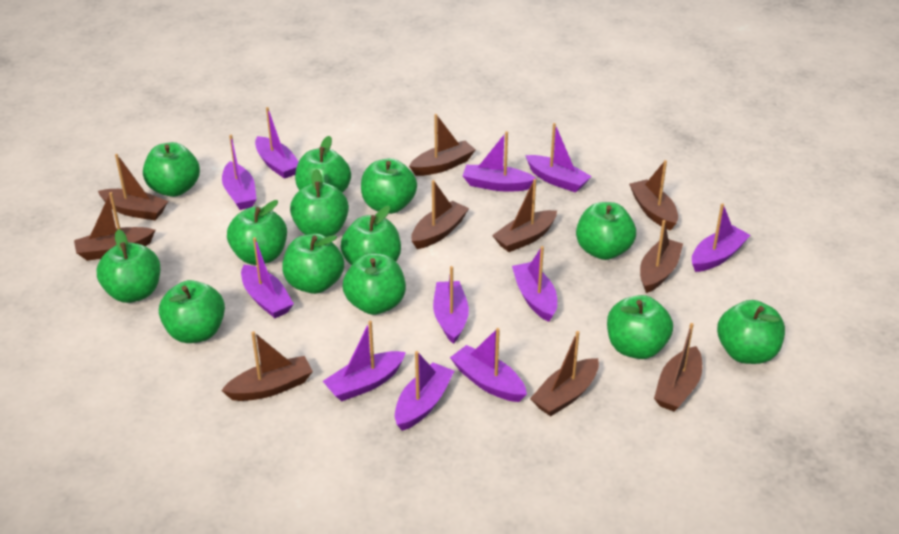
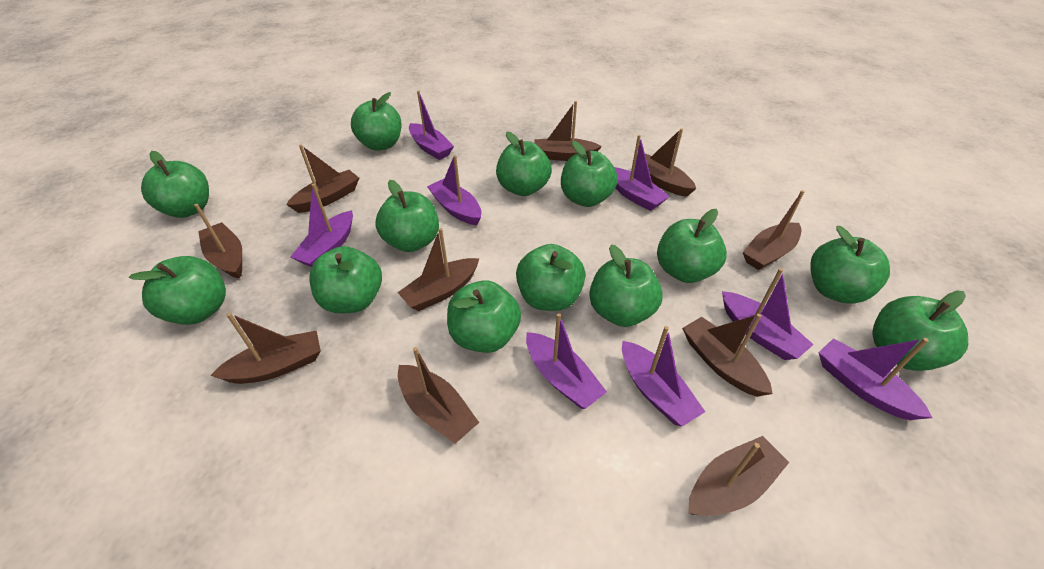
purple boat: 11 -> 8

